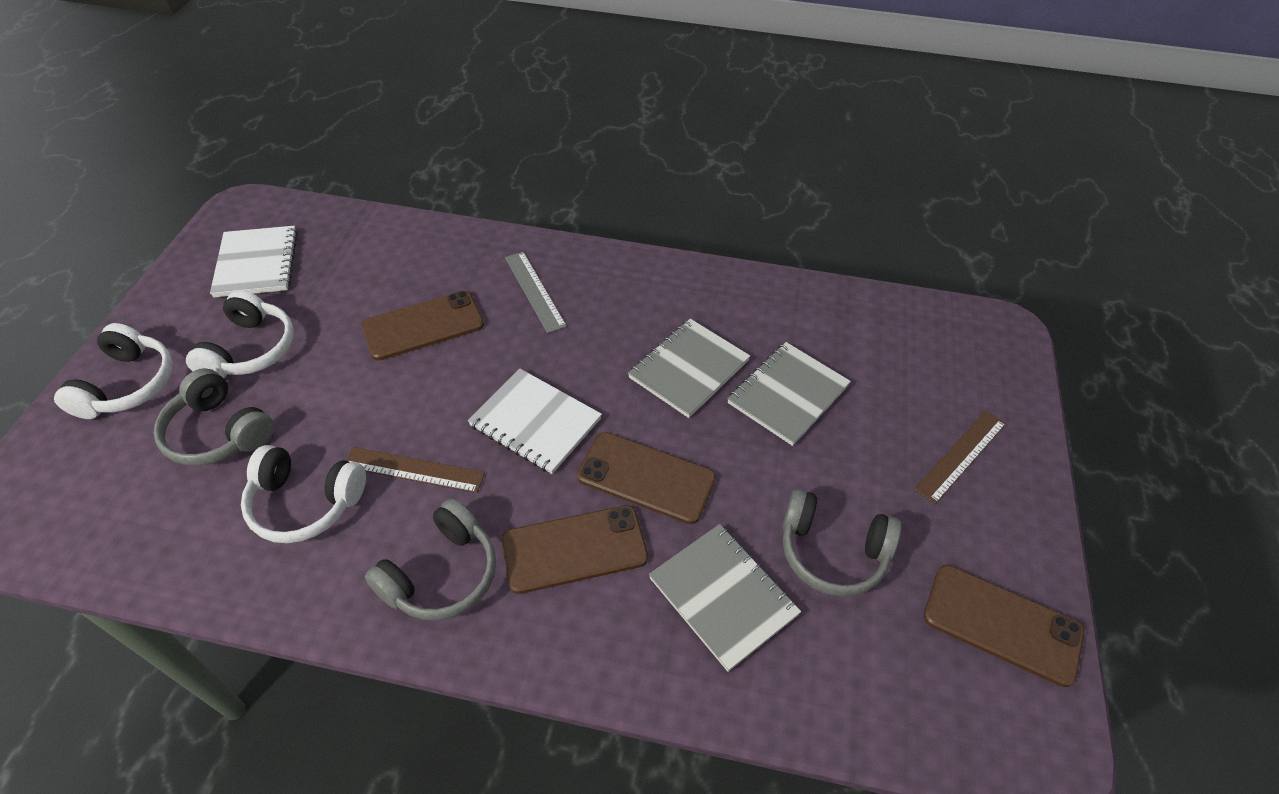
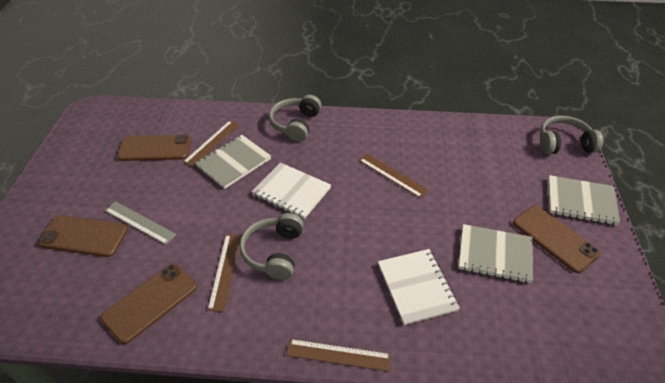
brown ruler: 2 -> 4
white headphones: 3 -> 0

